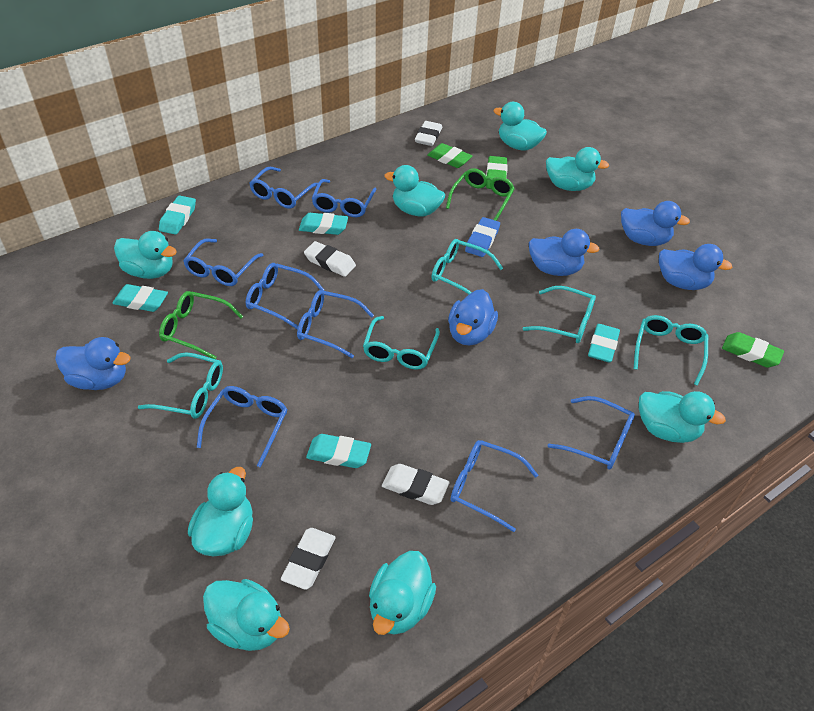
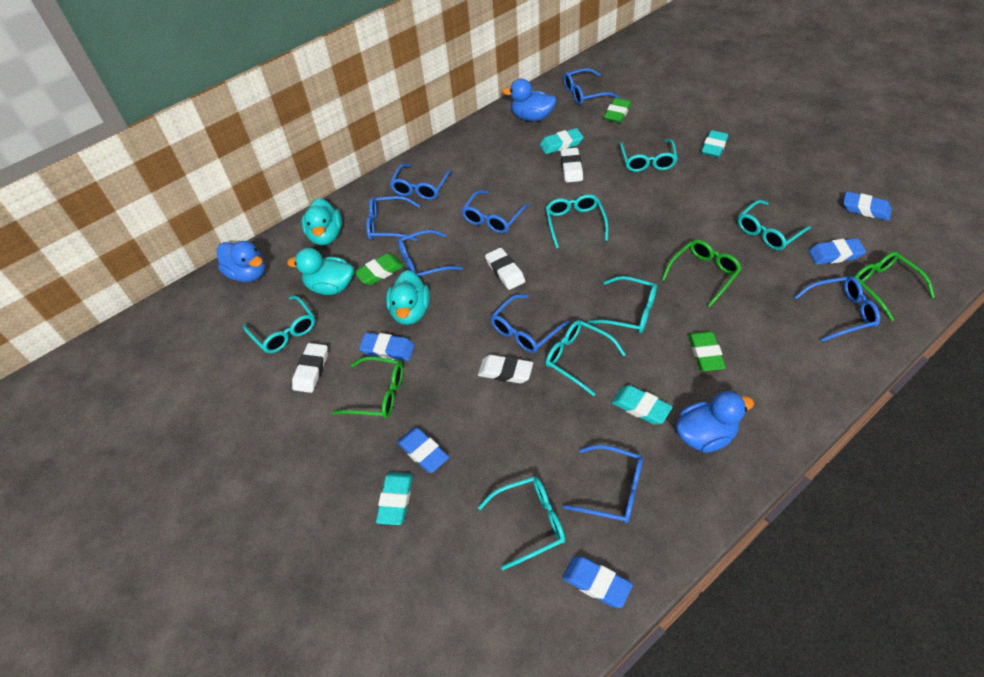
blue duck: 5 -> 3
blue eraser: 1 -> 5
green glasses: 2 -> 3
turquoise duck: 8 -> 3
turquoise eraser: 5 -> 4
turquoise glasses: 5 -> 7

